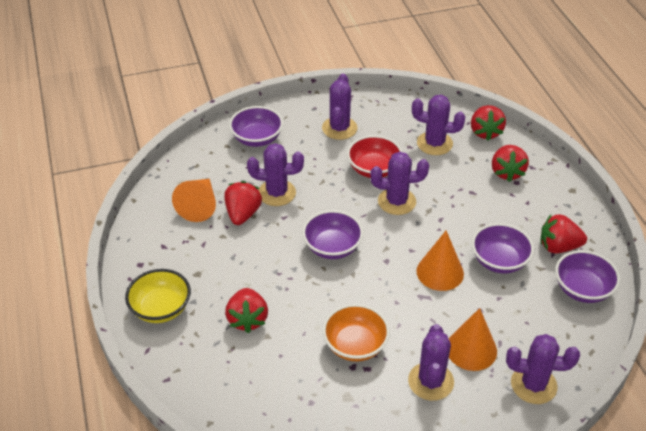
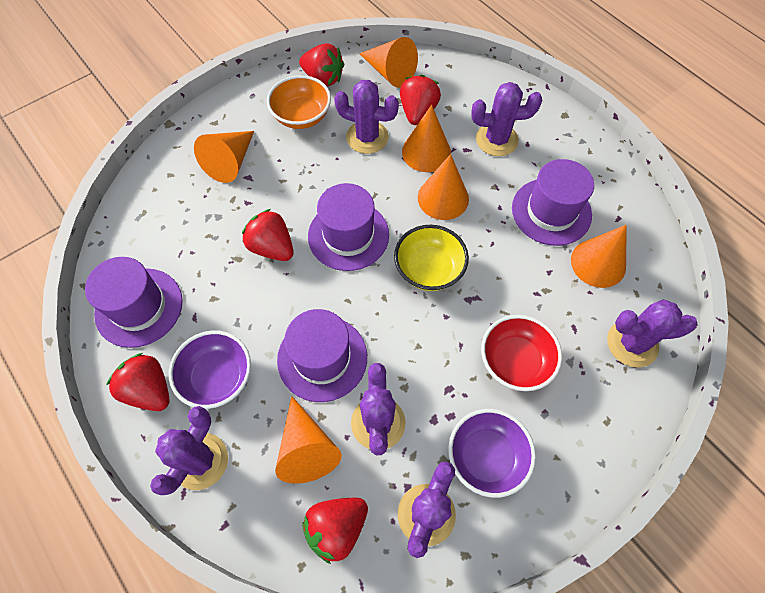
orange cone: 3 -> 6
purple bowl: 4 -> 2
purple hat: 0 -> 4

